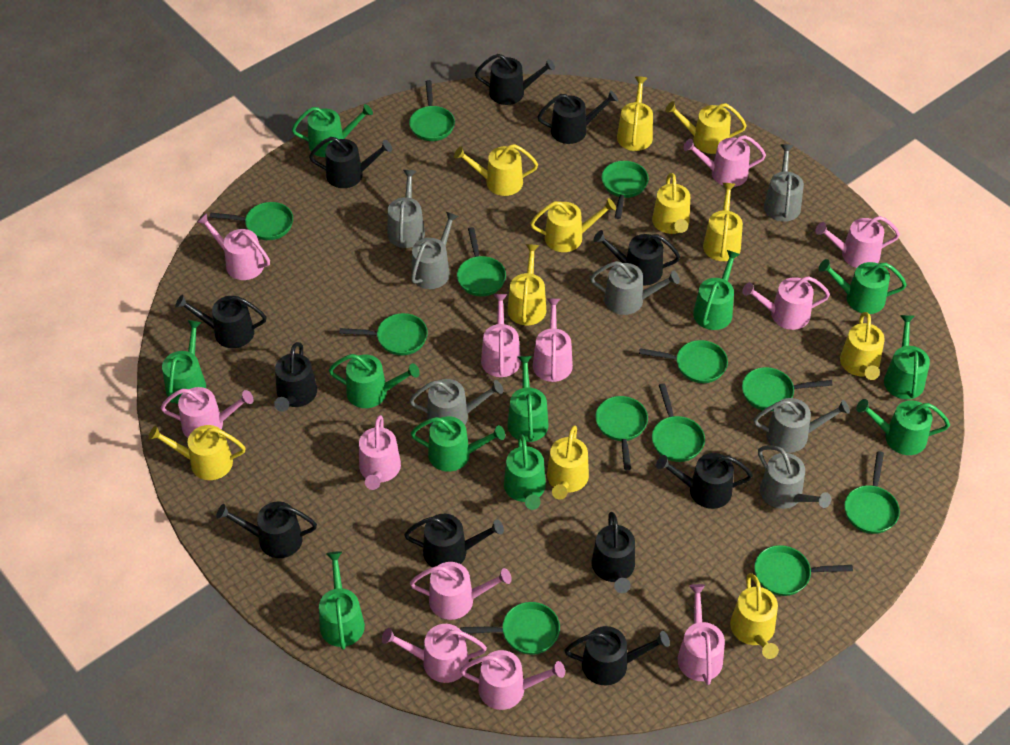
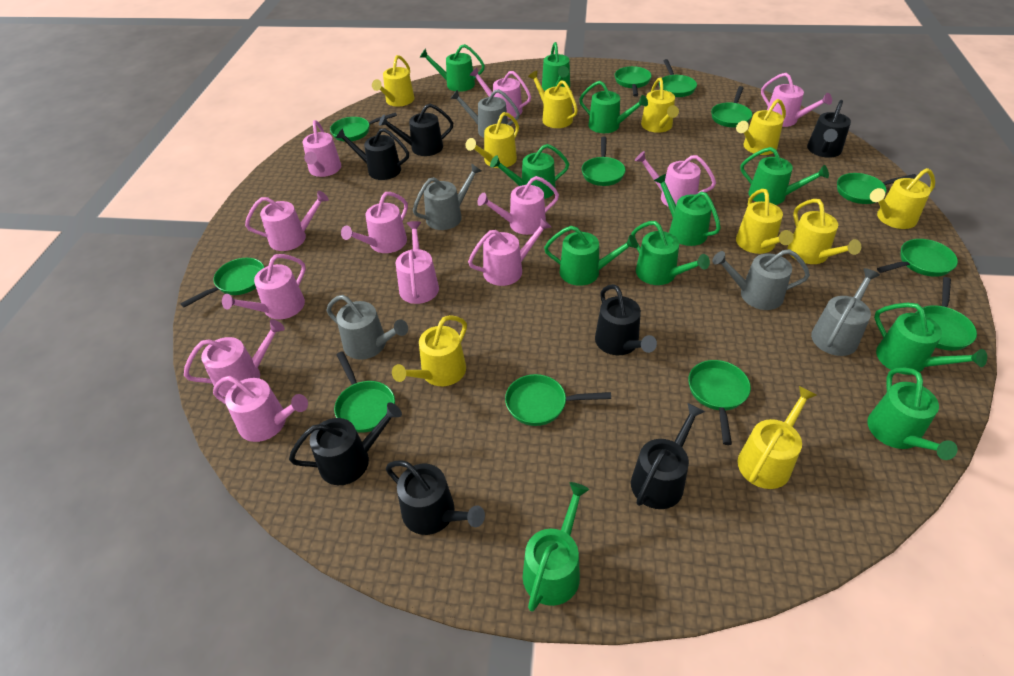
black watering can: 11 -> 7
grey watering can: 7 -> 5
yellow watering can: 11 -> 10

